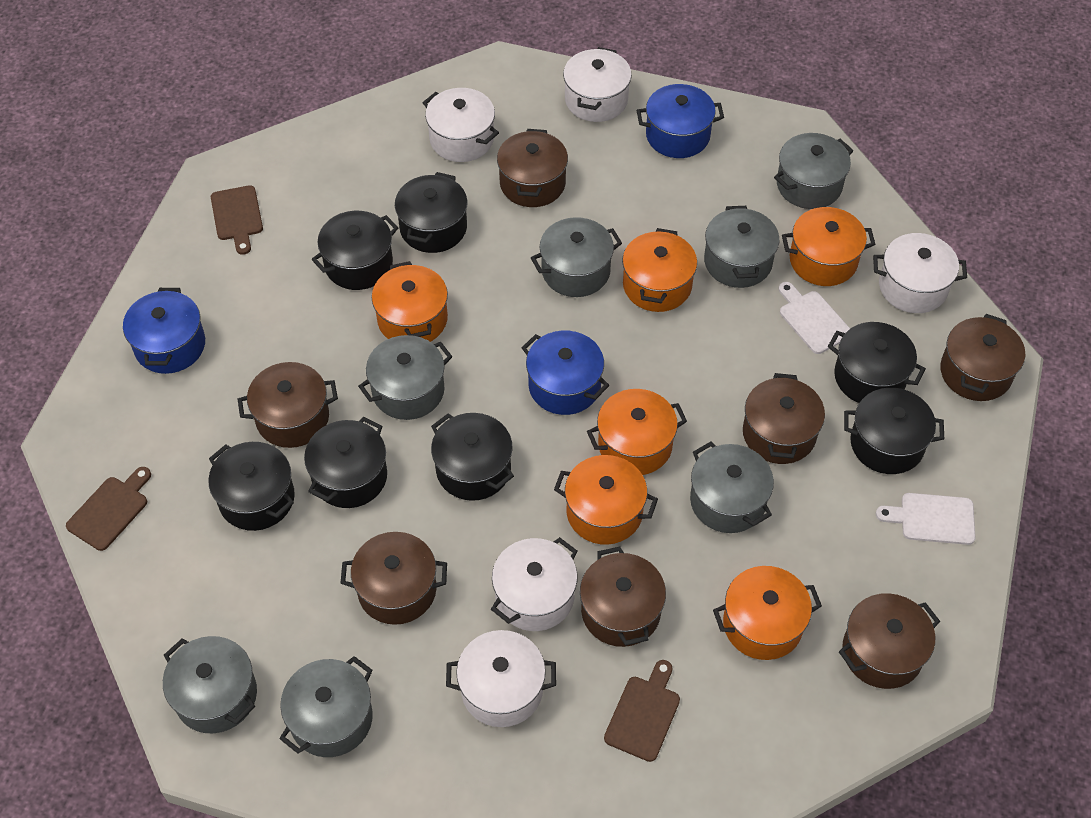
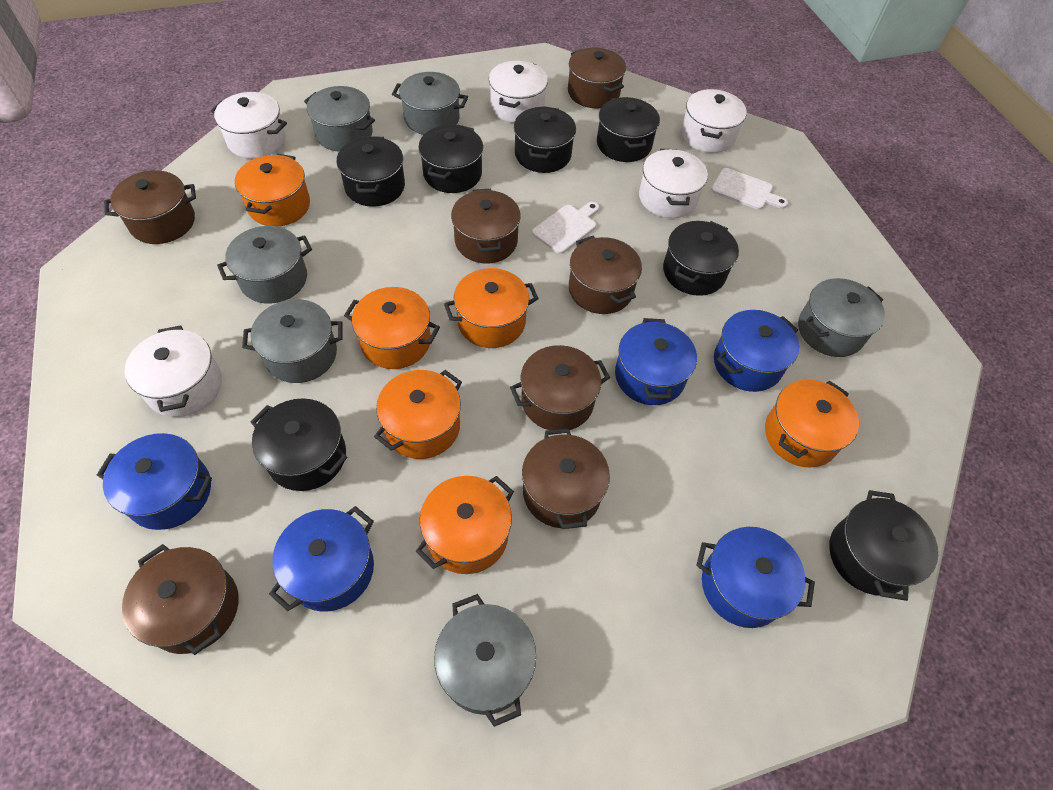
blue pot: 3 -> 5
brown cutting board: 3 -> 0
grey pot: 7 -> 6

